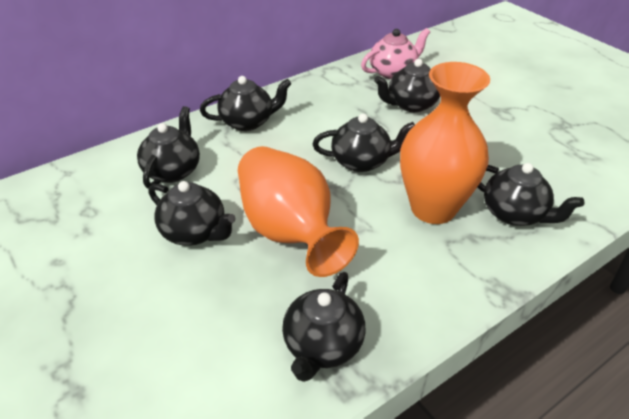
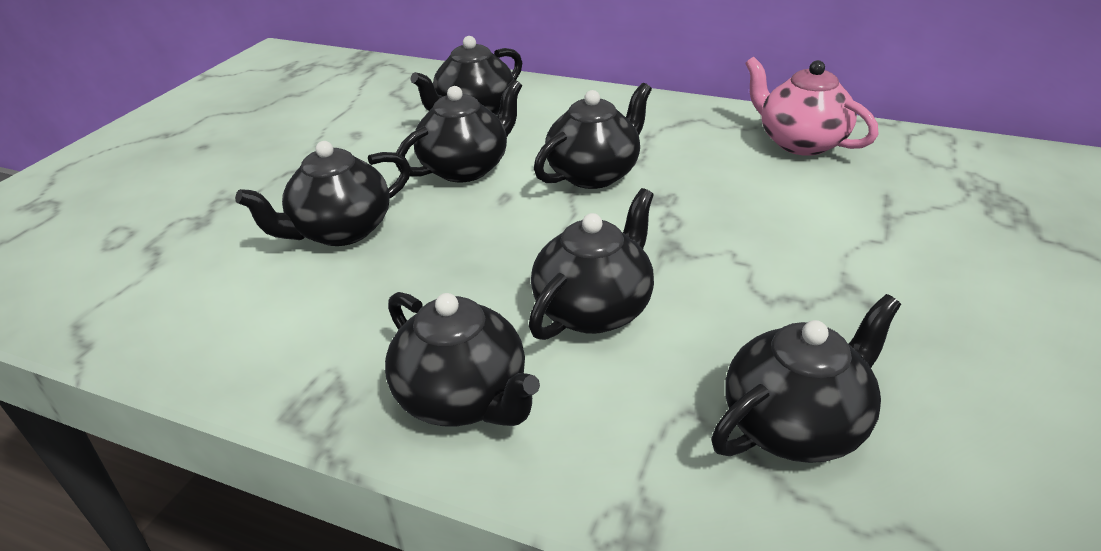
orange vase: 2 -> 0

